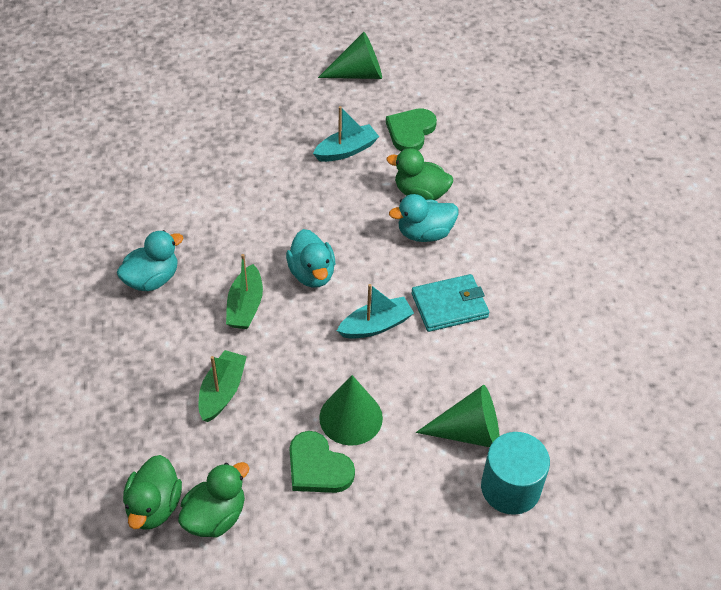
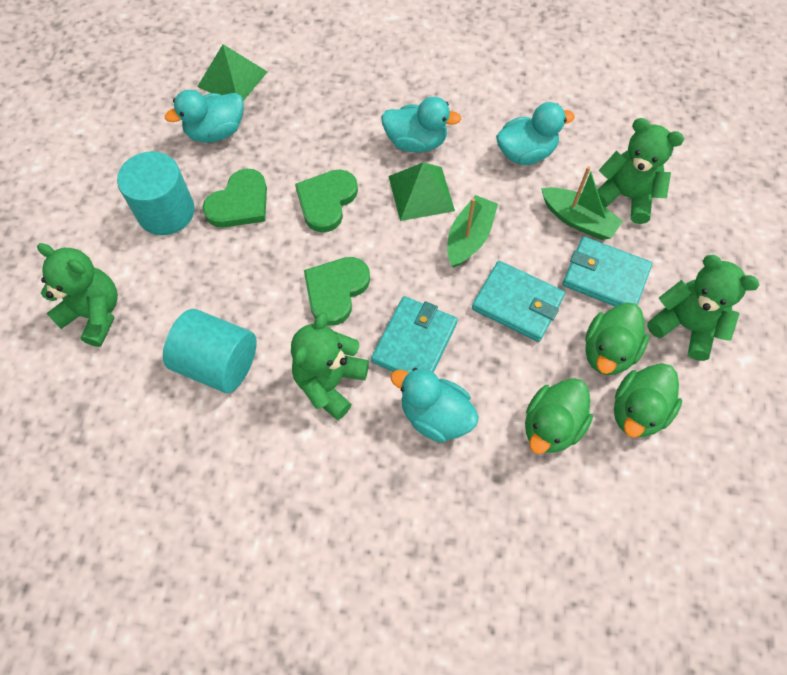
green cone: 3 -> 0
green heart: 2 -> 3
green pyramid: 0 -> 2
green teddy bear: 0 -> 4
turquoise boat: 2 -> 0
turquoise cylinder: 1 -> 2
turquoise duck: 3 -> 4
turquoise wallet: 1 -> 3

